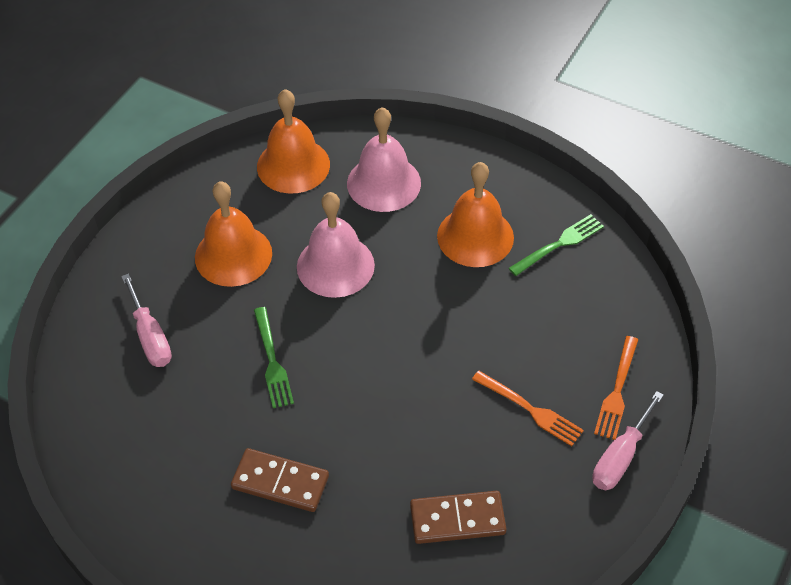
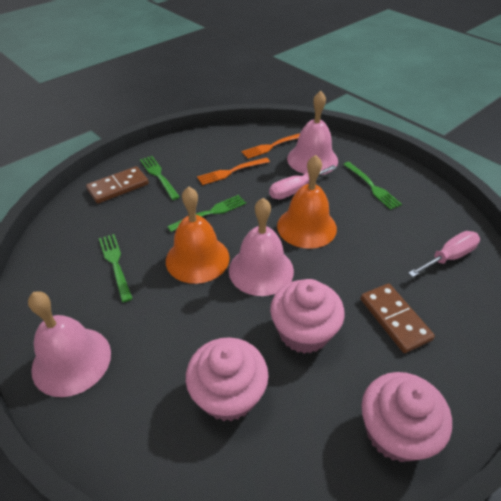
green fork: 2 -> 4
orange bell: 3 -> 2
pink bell: 2 -> 3
pink cupcake: 0 -> 3

